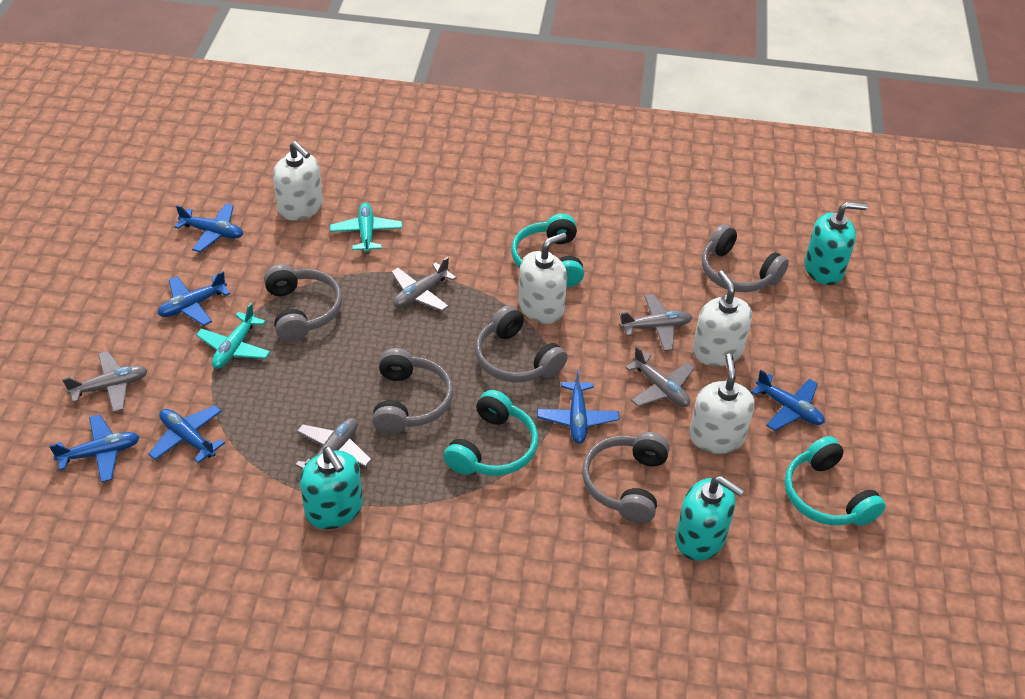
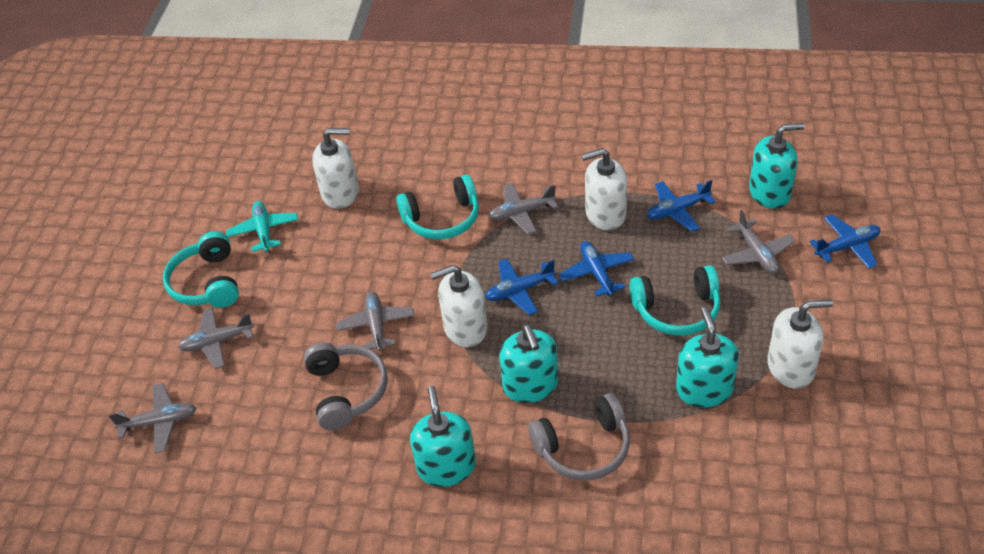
blue plane: 6 -> 4
grey headphones: 5 -> 2
turquoise plane: 2 -> 1
turquoise soap dispenser: 3 -> 4

